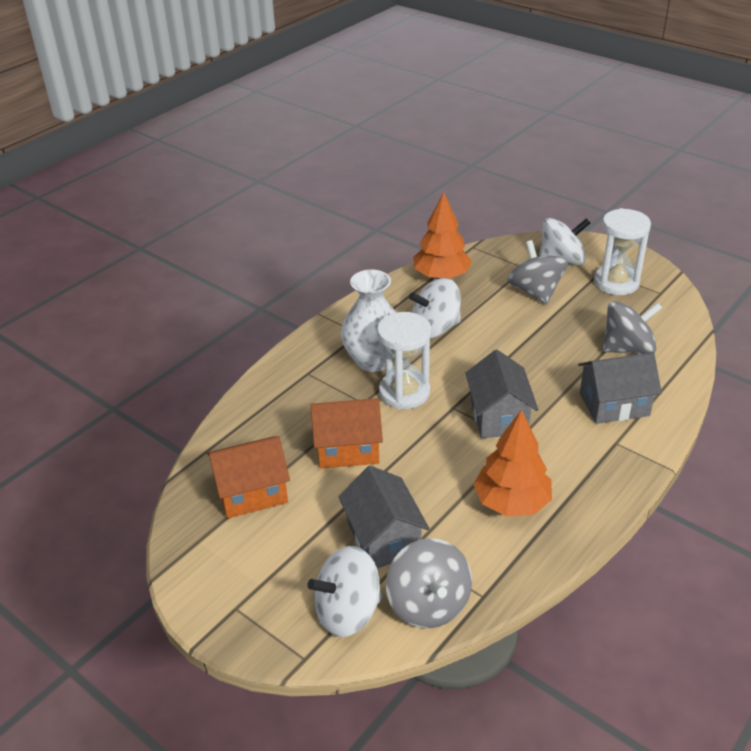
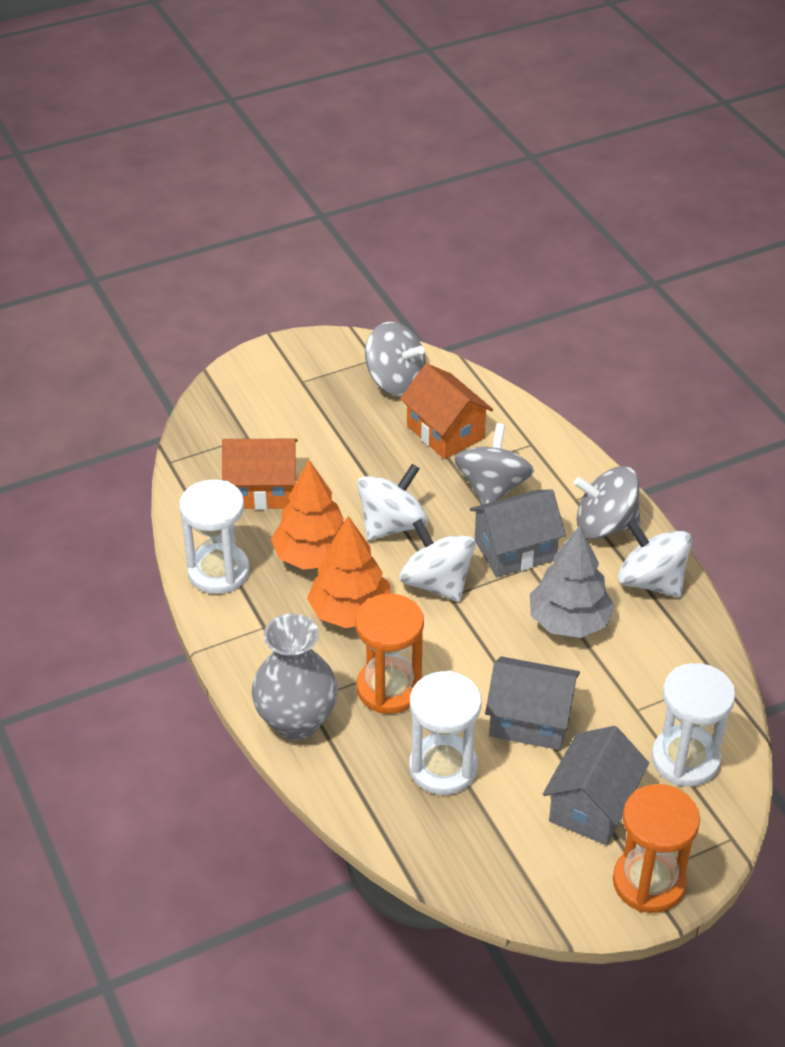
grey tree: 0 -> 1
grey vase: 0 -> 1
orange hourglass: 0 -> 2
white hourglass: 2 -> 3
white vase: 1 -> 0

